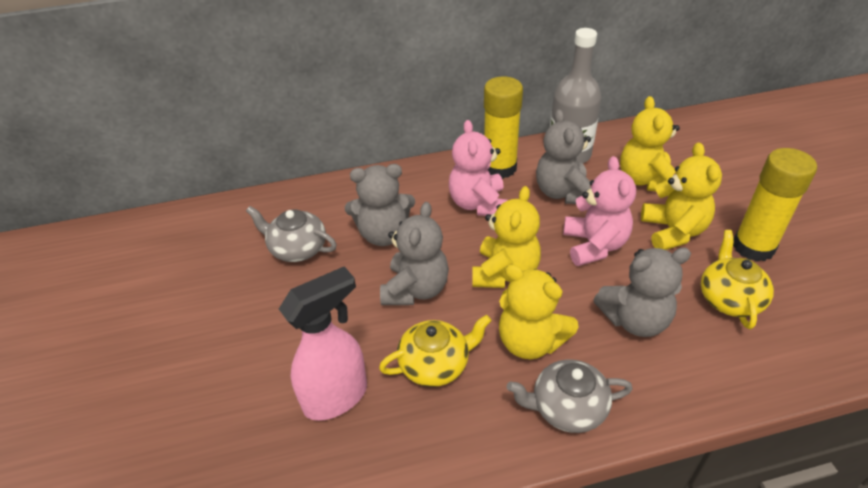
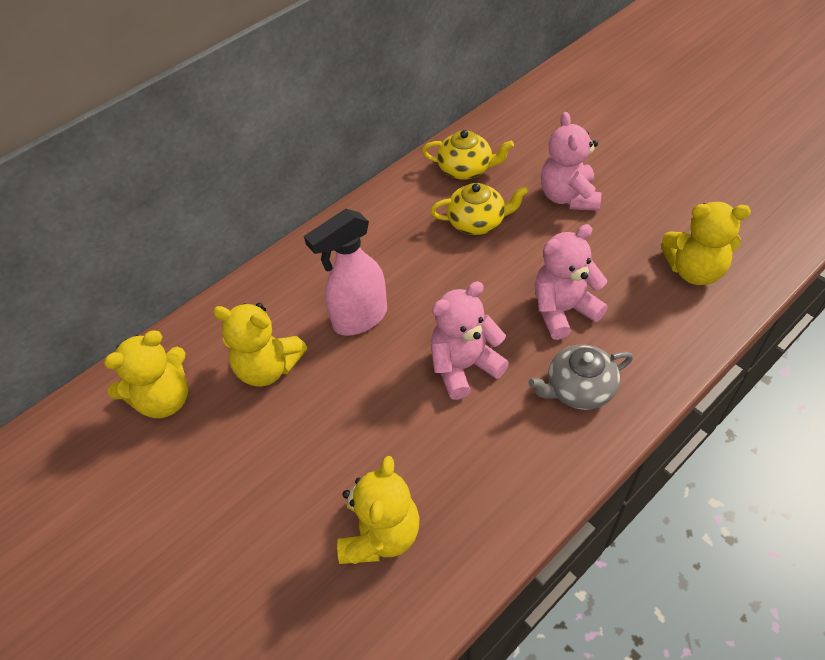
grey bottle: 1 -> 0
grey teapot: 2 -> 1
grey teddy bear: 4 -> 0
pink teddy bear: 2 -> 3
yellow glue stick: 2 -> 0

